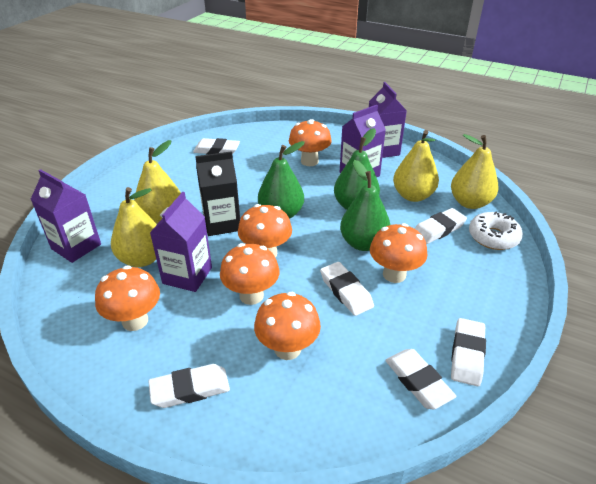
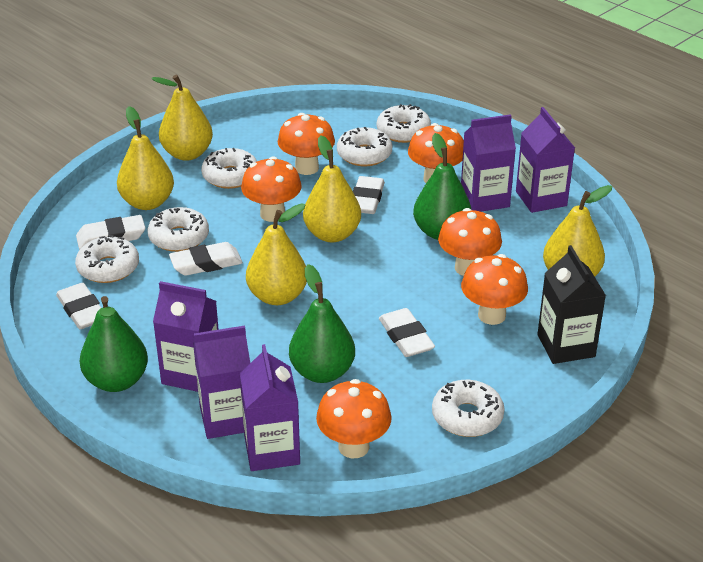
purple carton: 4 -> 5
white donut: 1 -> 6
white eraser: 6 -> 5
yellow pear: 4 -> 5

